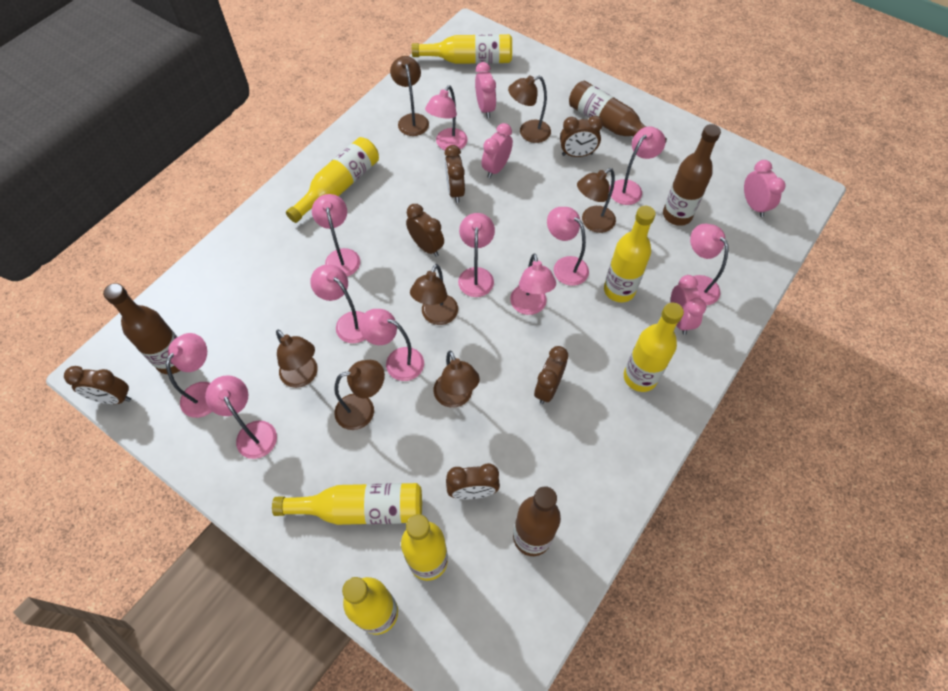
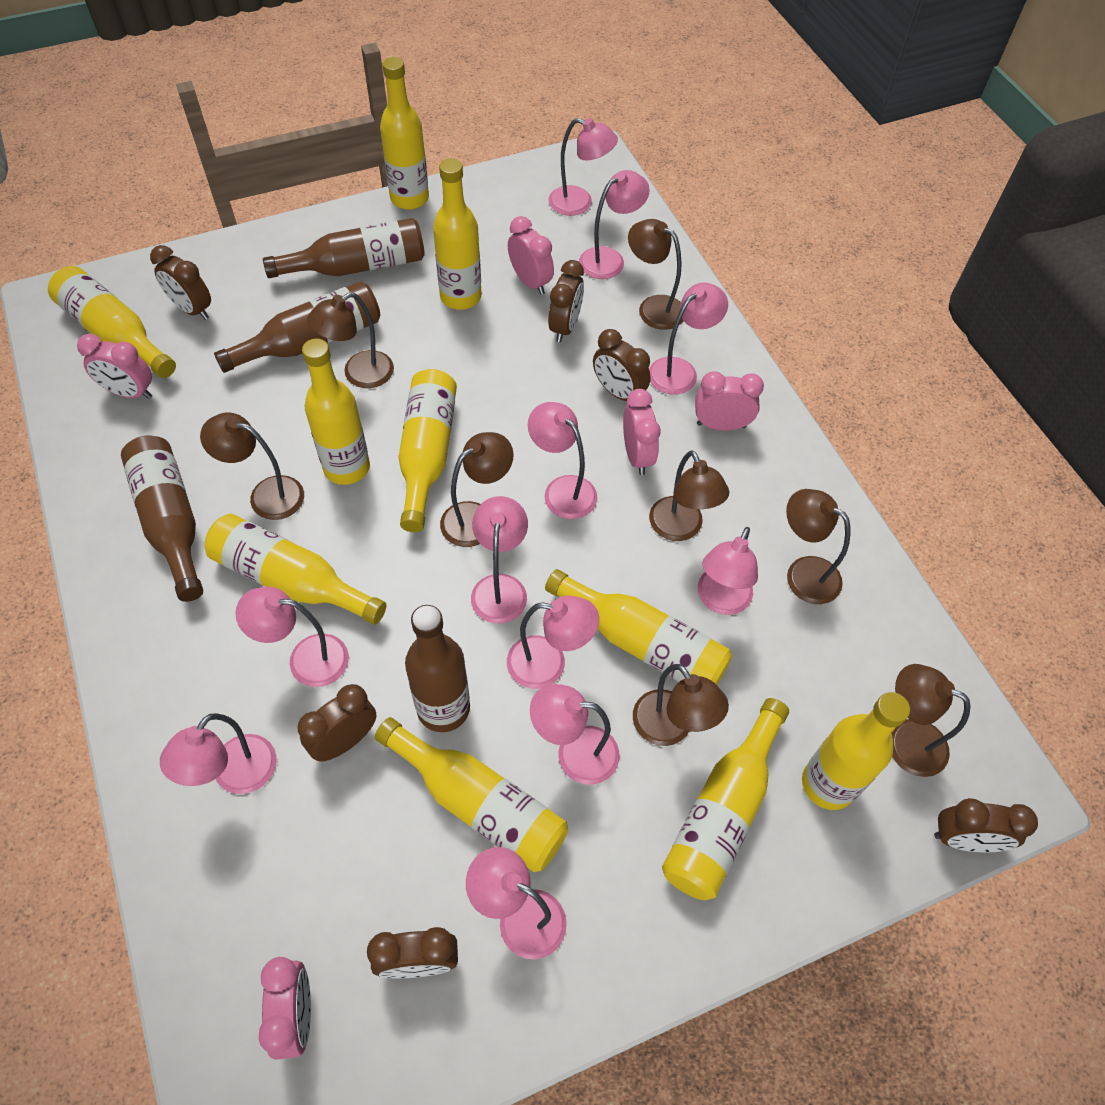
brown lamp: 7 -> 8
pink clock: 4 -> 5
yellow bottle: 7 -> 10

